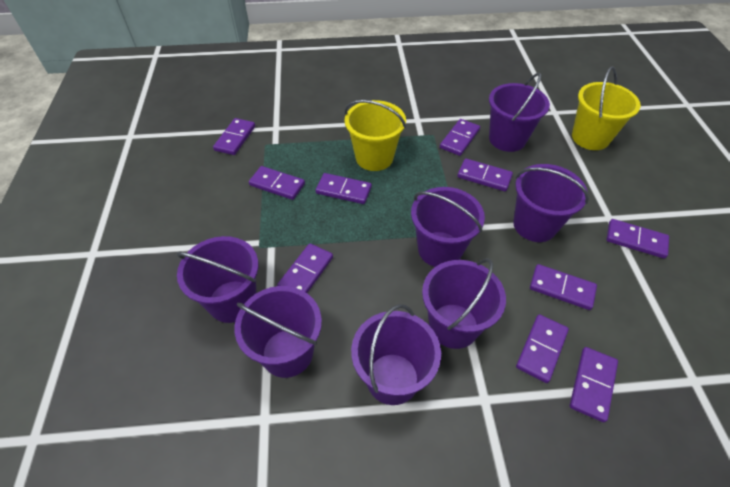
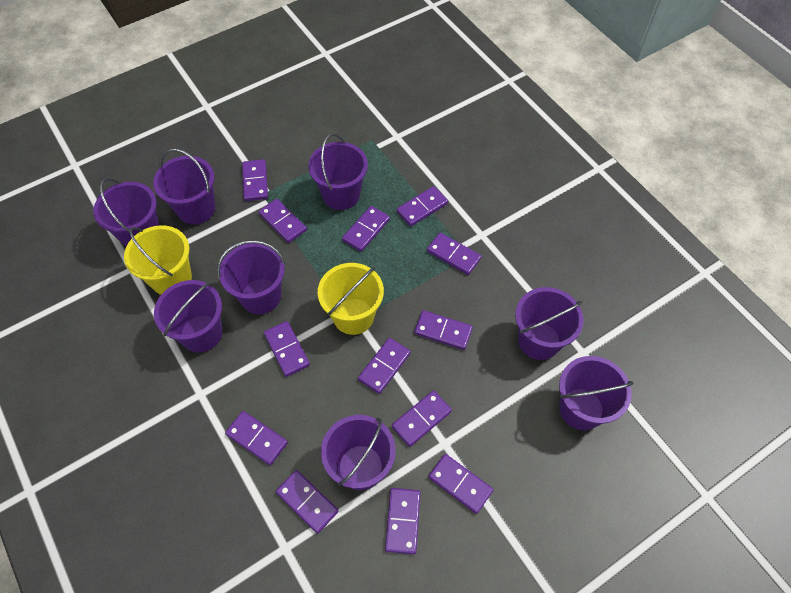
purple bucket: 7 -> 8
purple domino: 10 -> 13

